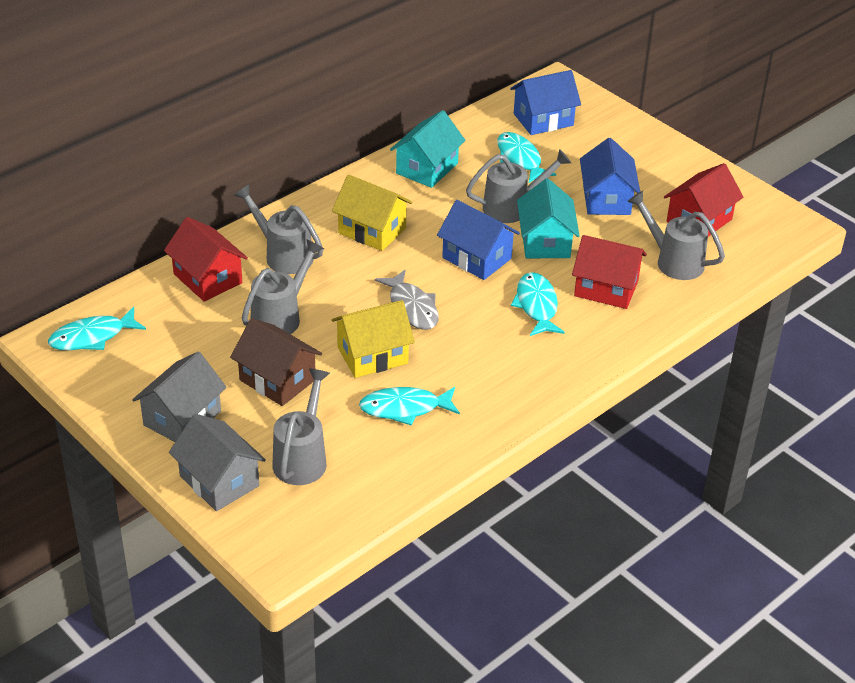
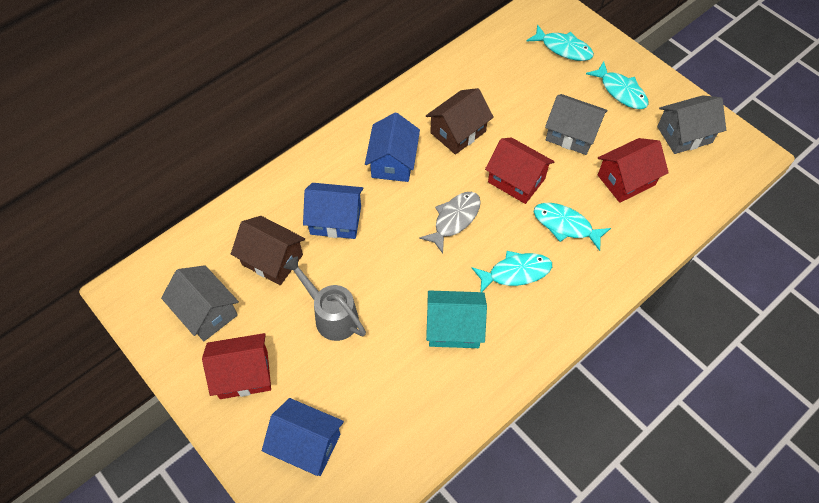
brown house: 1 -> 2
grey house: 2 -> 3
grey watering can: 5 -> 1
turquoise house: 2 -> 1
yellow house: 2 -> 0

